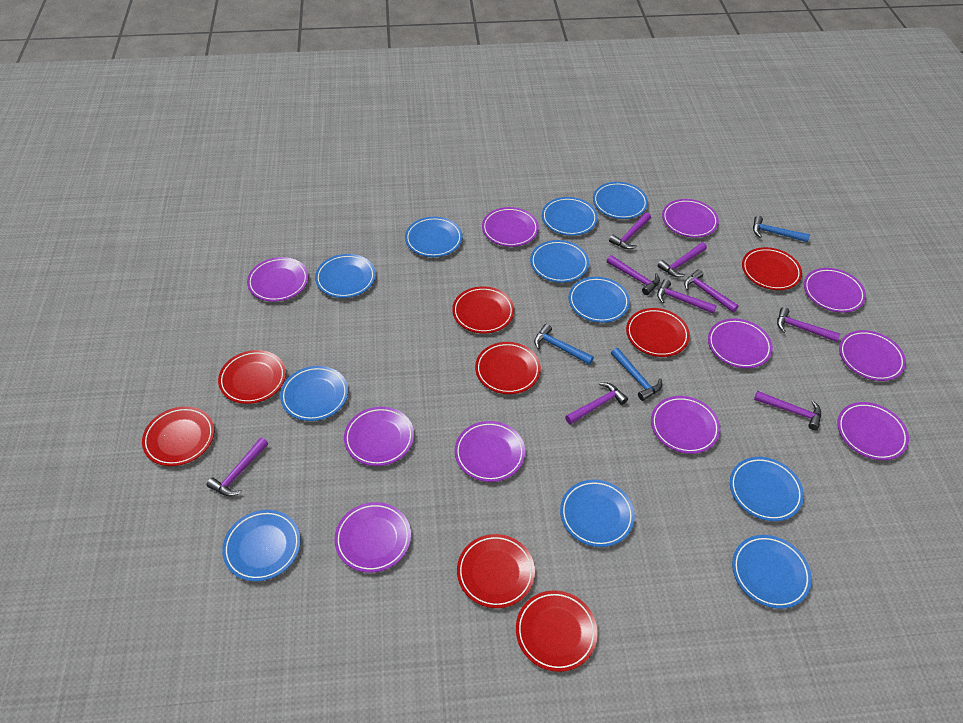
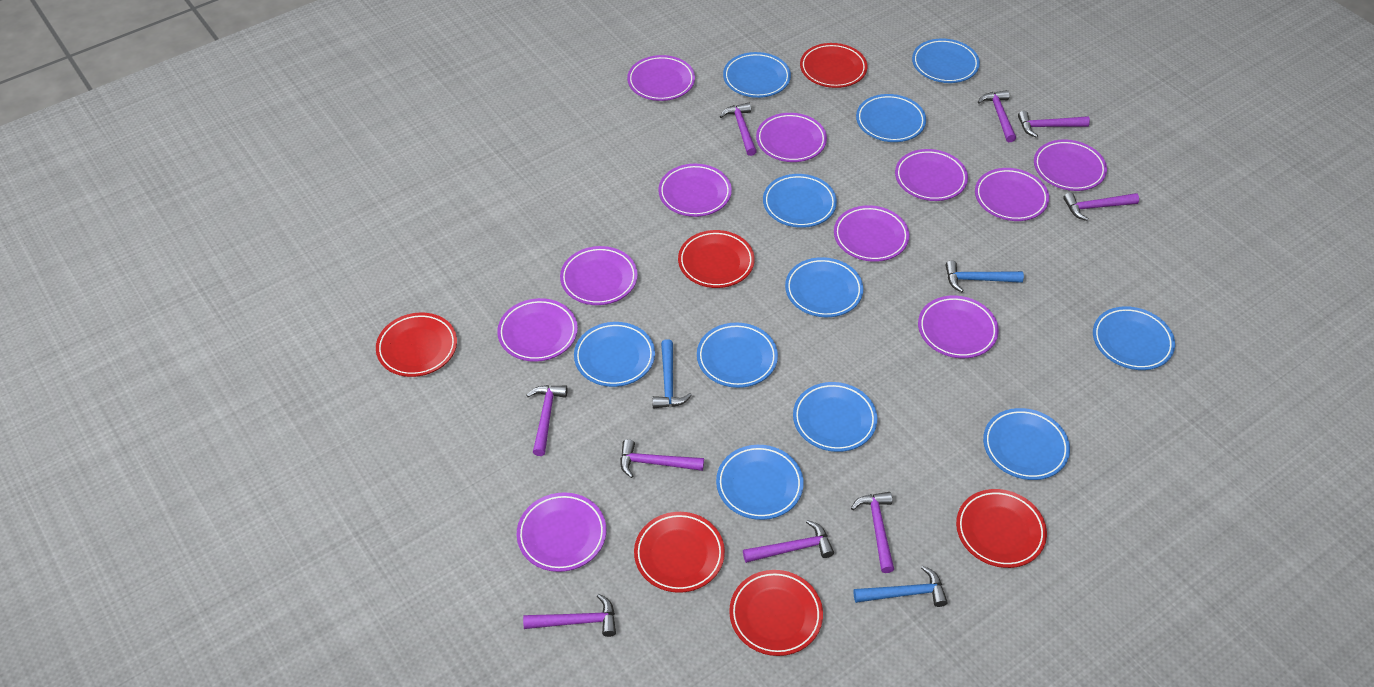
red plate: 8 -> 6

